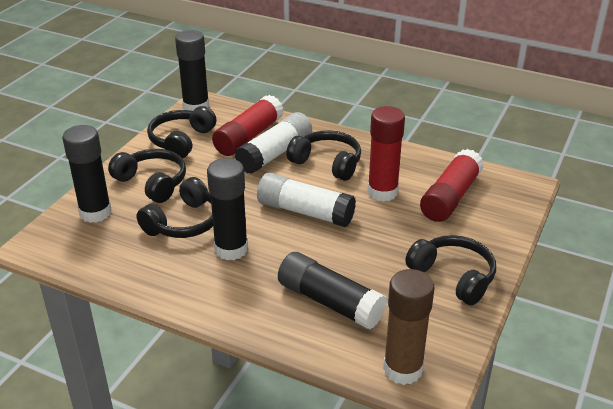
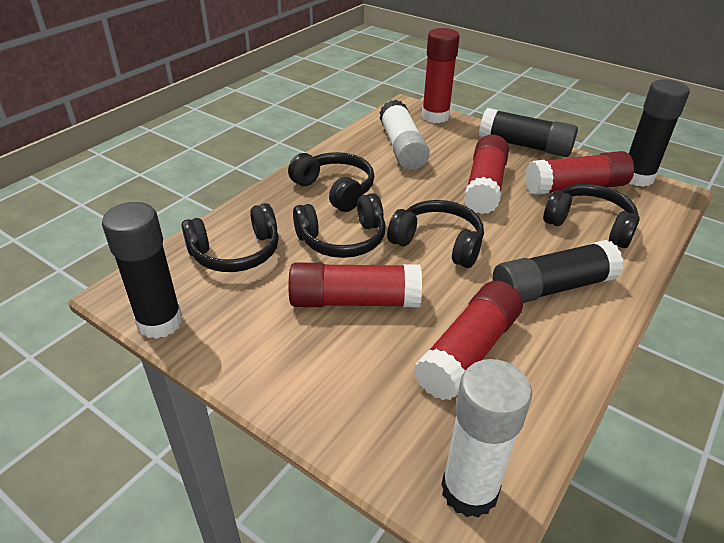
brown glue stick: 1 -> 0
red glue stick: 3 -> 5

